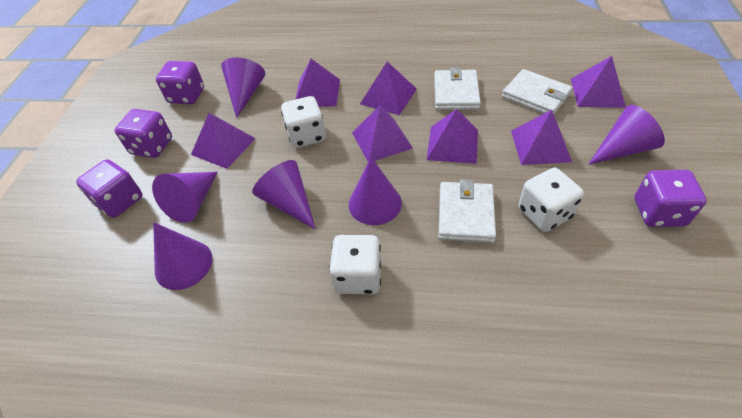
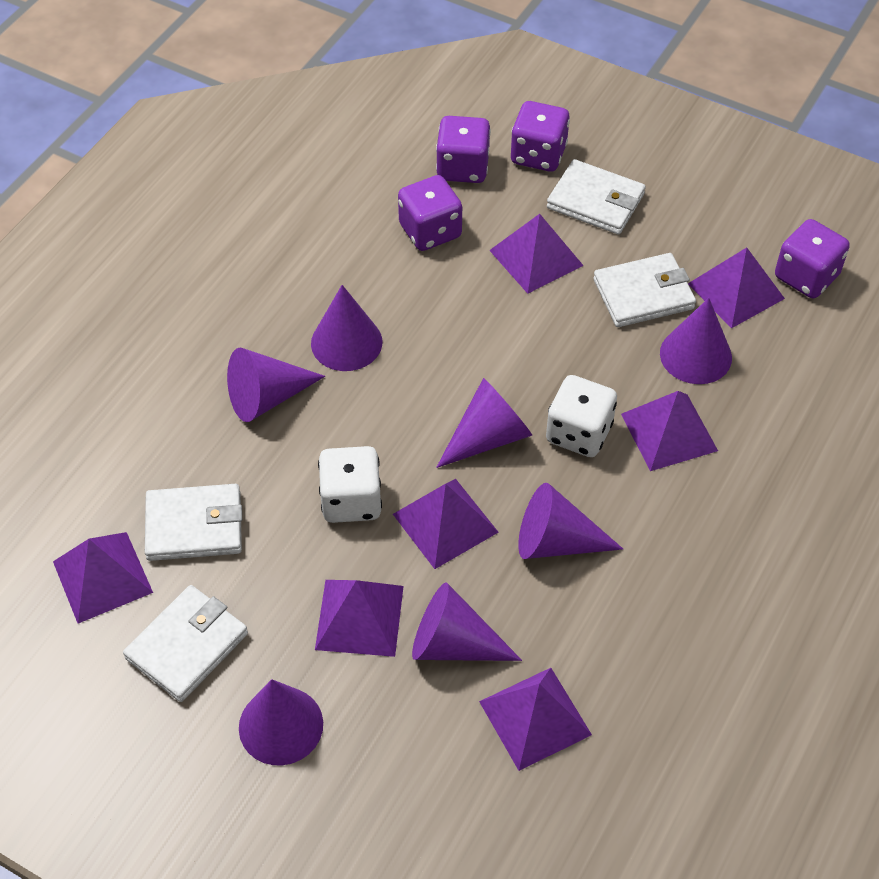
purple cone: 6 -> 7
white dice: 3 -> 2
white wallet: 3 -> 4

